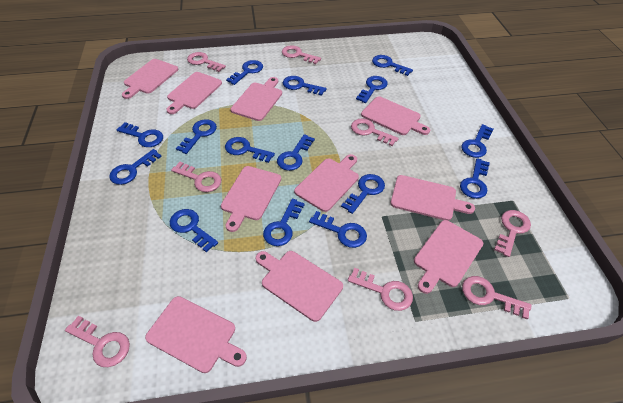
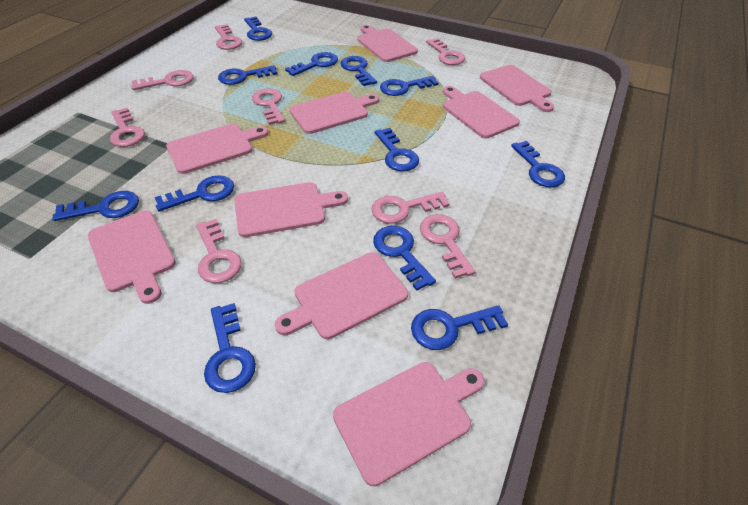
blue key: 15 -> 12
pink cutting board: 10 -> 9

